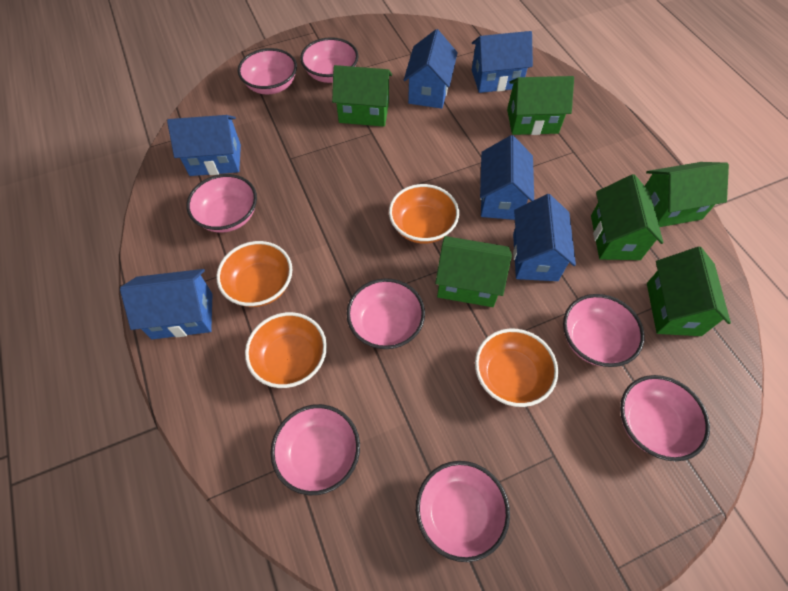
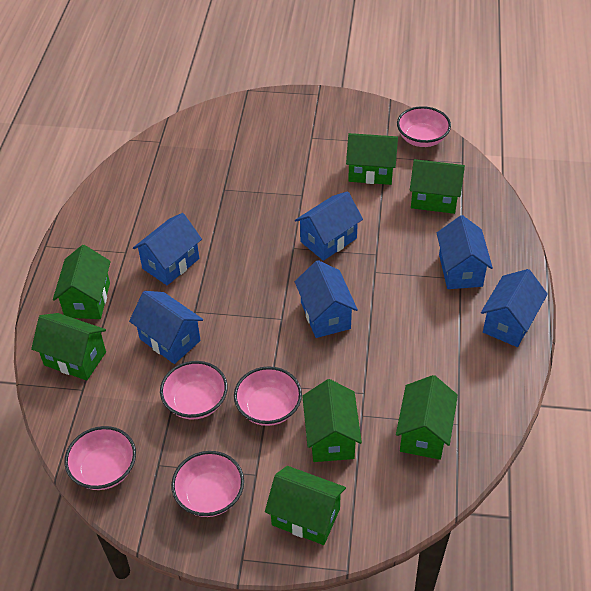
green house: 6 -> 7
orange bowl: 4 -> 0
pink bowl: 8 -> 5

